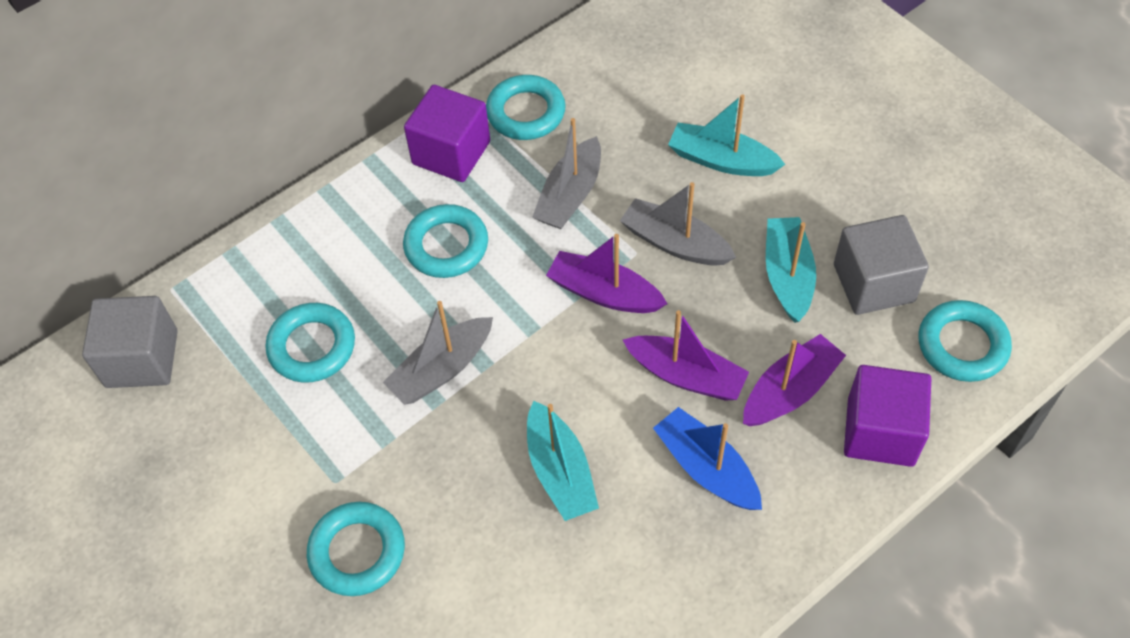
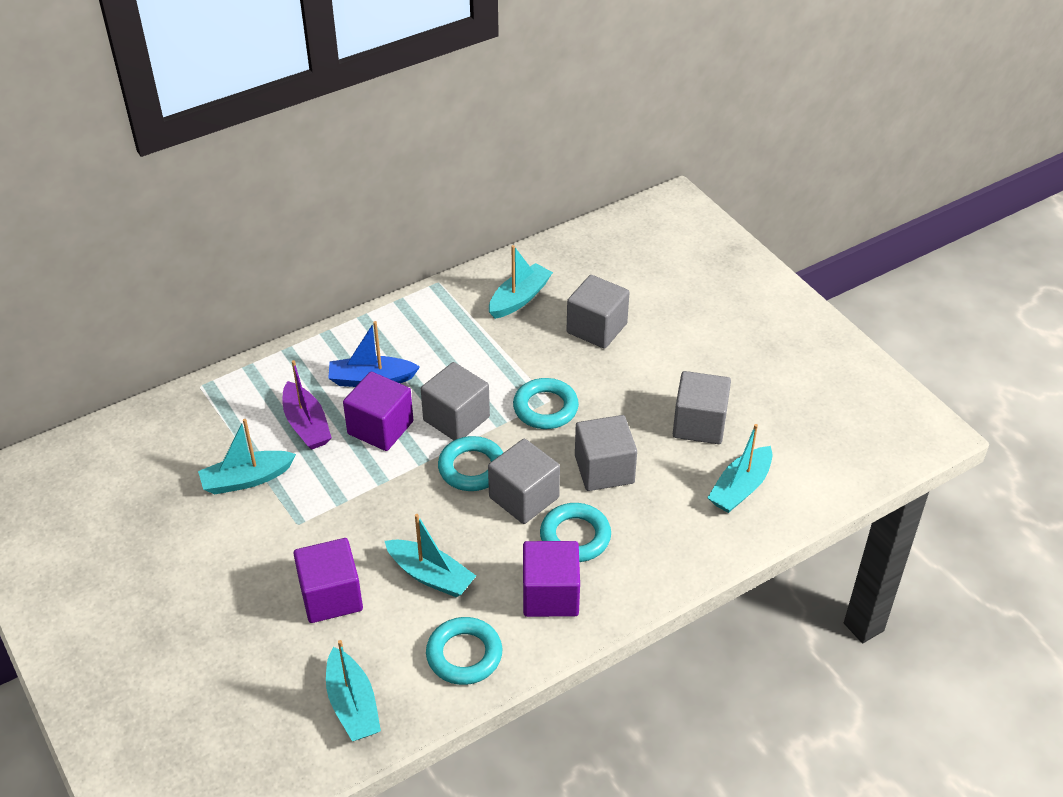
grey boat: 3 -> 0
grey cube: 2 -> 5
purple boat: 3 -> 1
purple cube: 2 -> 3
turquoise boat: 3 -> 5
turquoise ring: 5 -> 4

